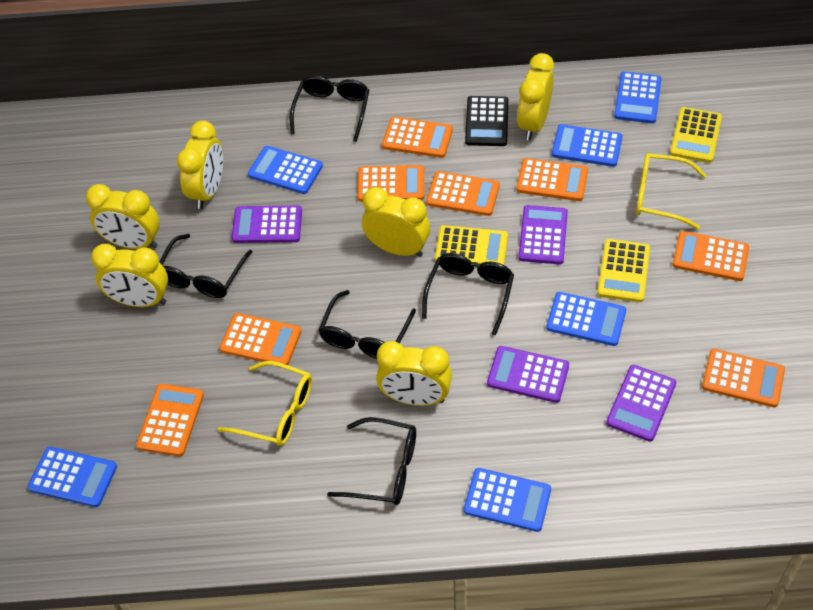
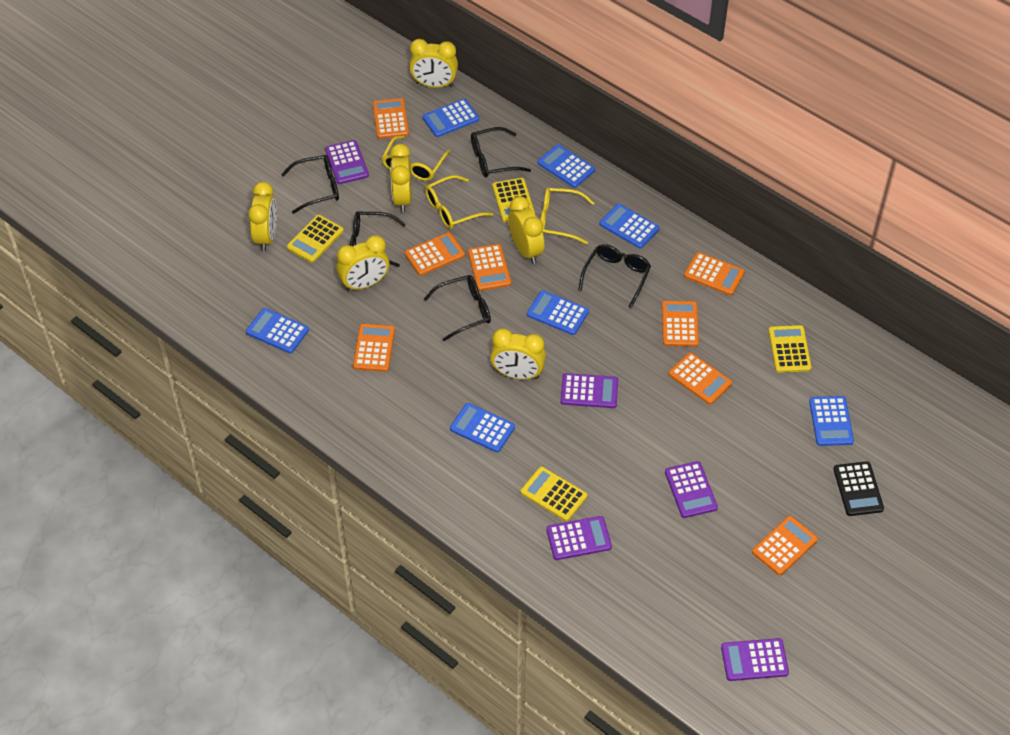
blue calculator: 6 -> 7
purple calculator: 4 -> 5
yellow calculator: 3 -> 4
yellow glasses: 2 -> 3

